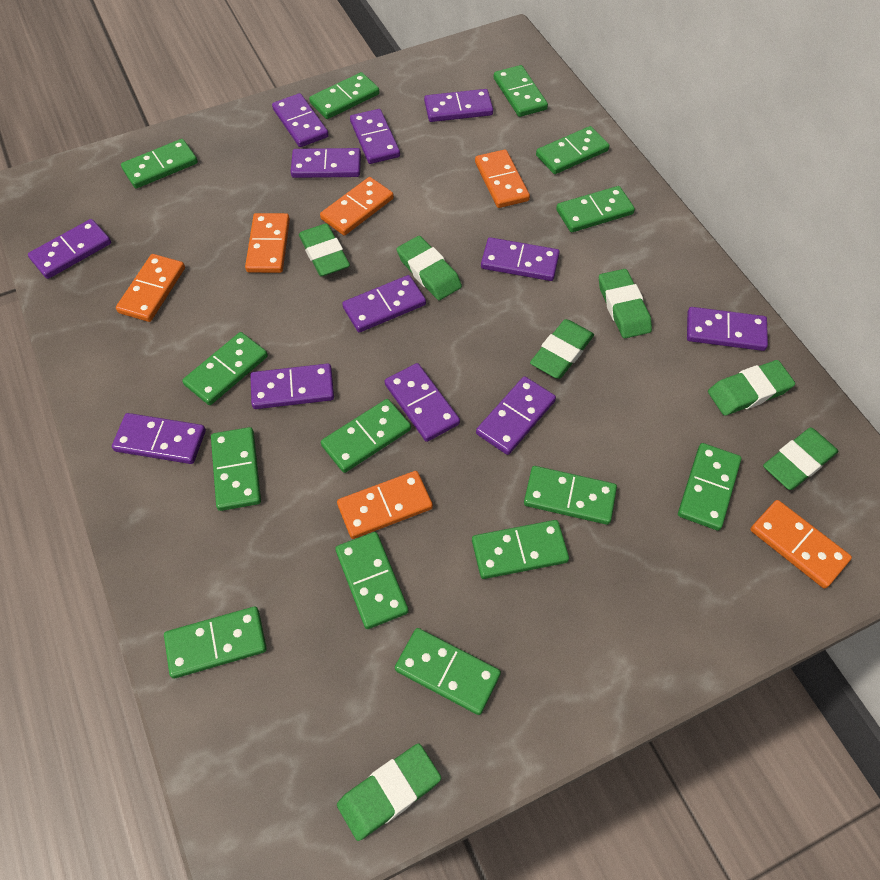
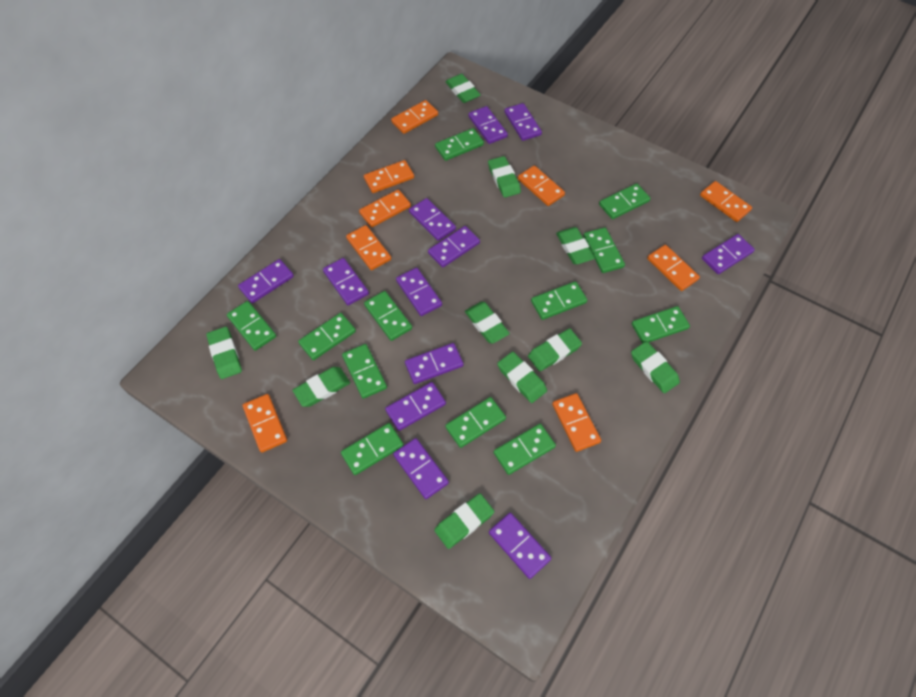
green domino: 14 -> 12
green eraser: 7 -> 10
orange domino: 6 -> 9

